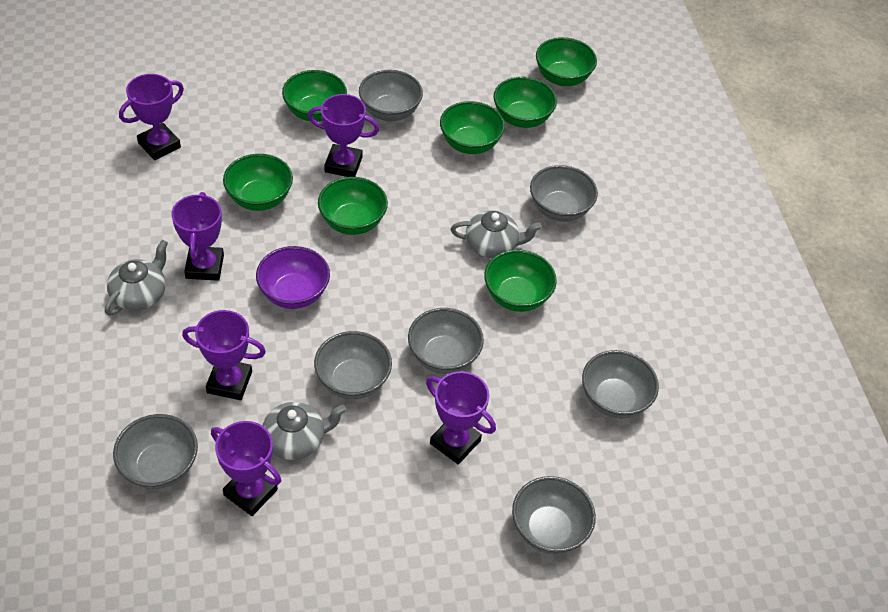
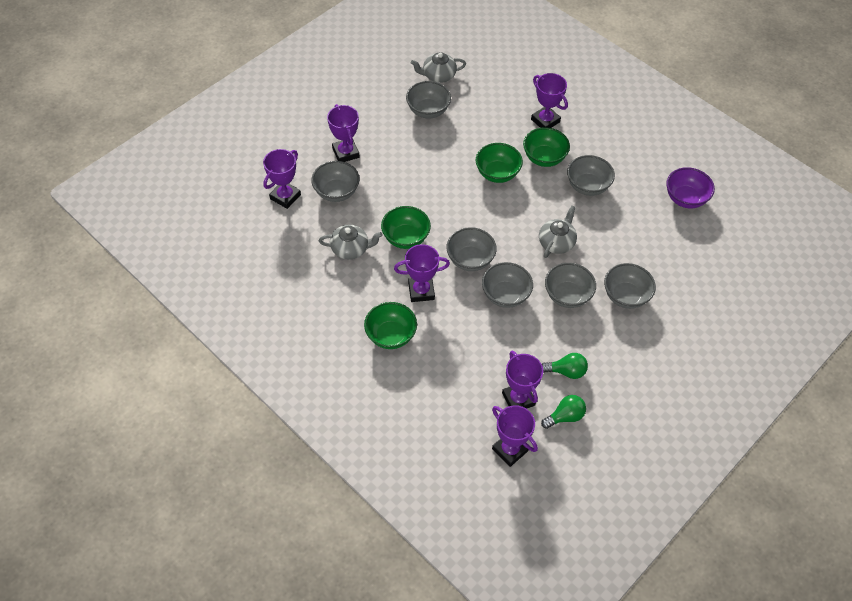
green bowl: 7 -> 4
green light bulb: 0 -> 2

